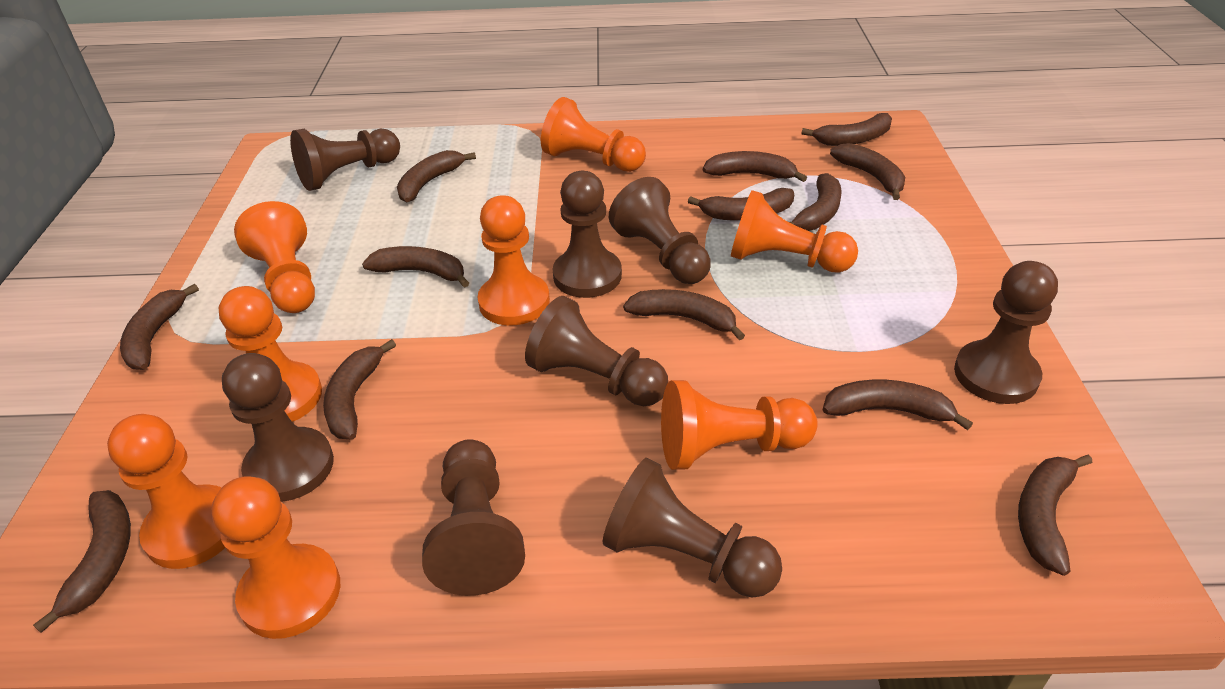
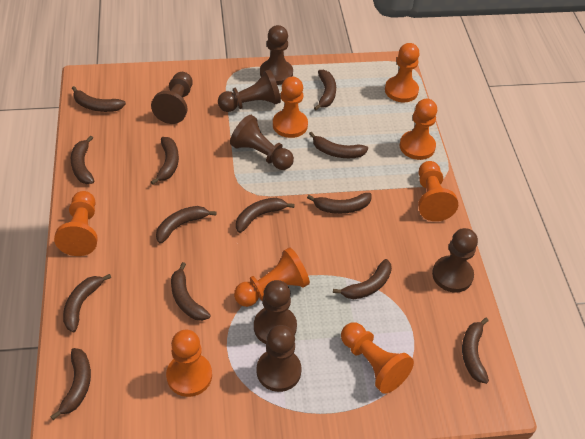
brown pawn: 8 -> 7

